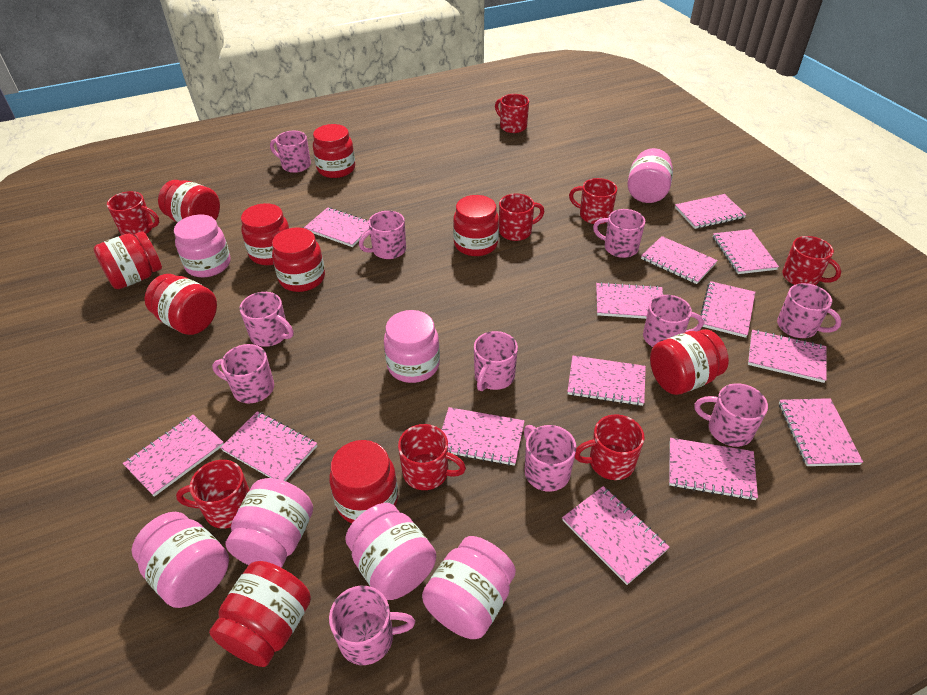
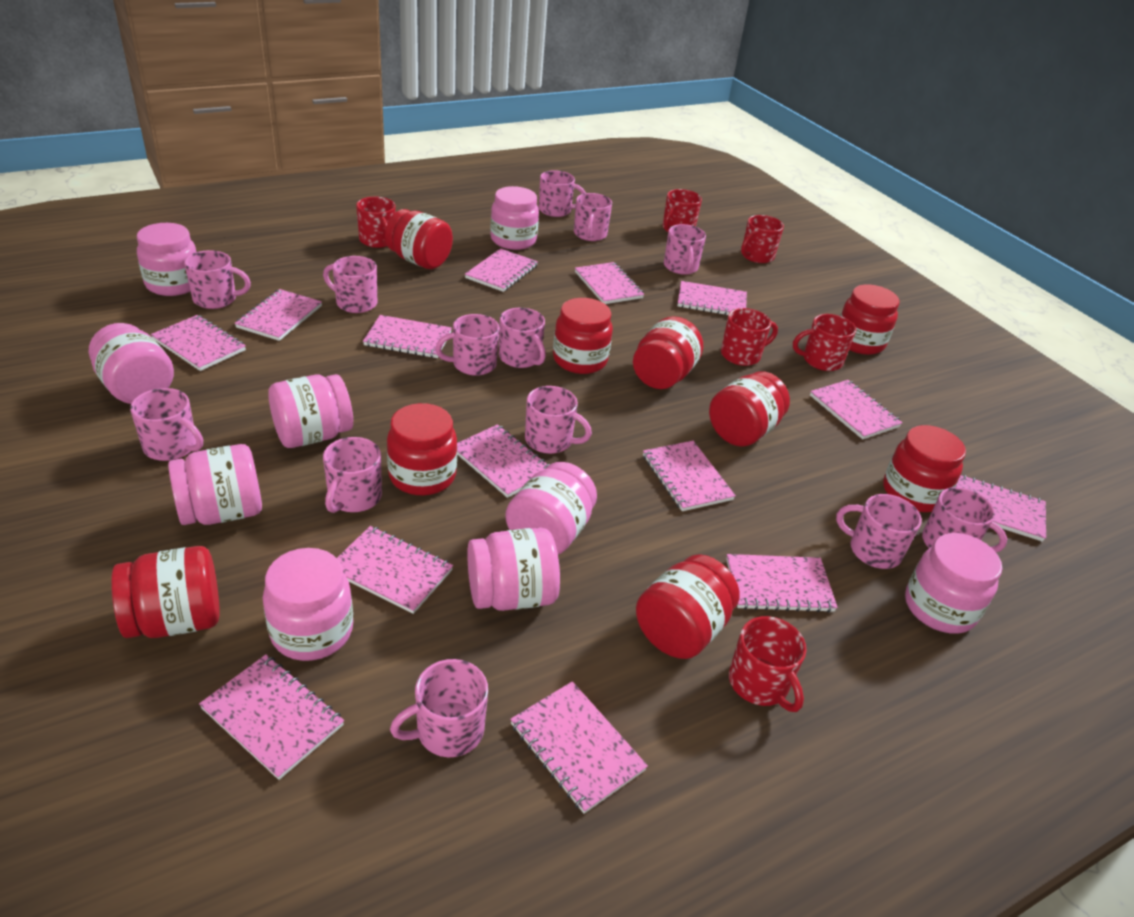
pink jar: 7 -> 9
pink mug: 11 -> 13
red jar: 10 -> 9
red mug: 8 -> 6

